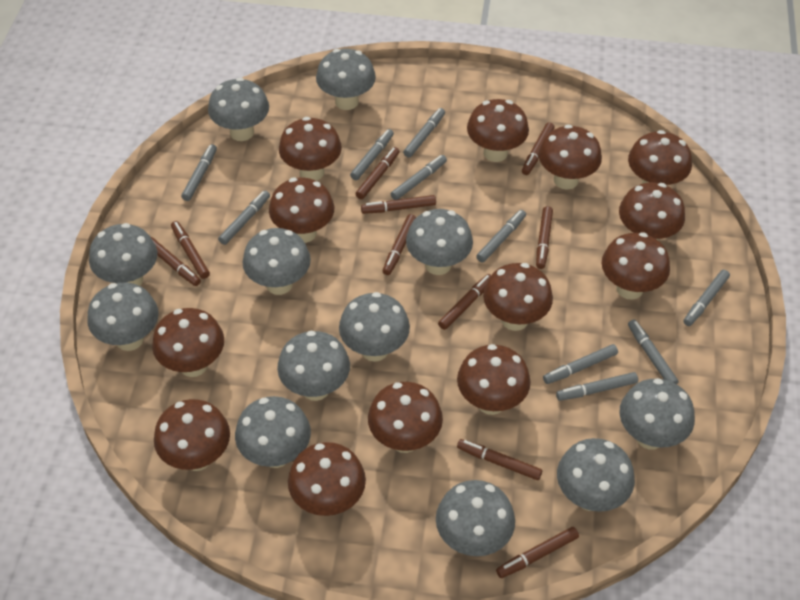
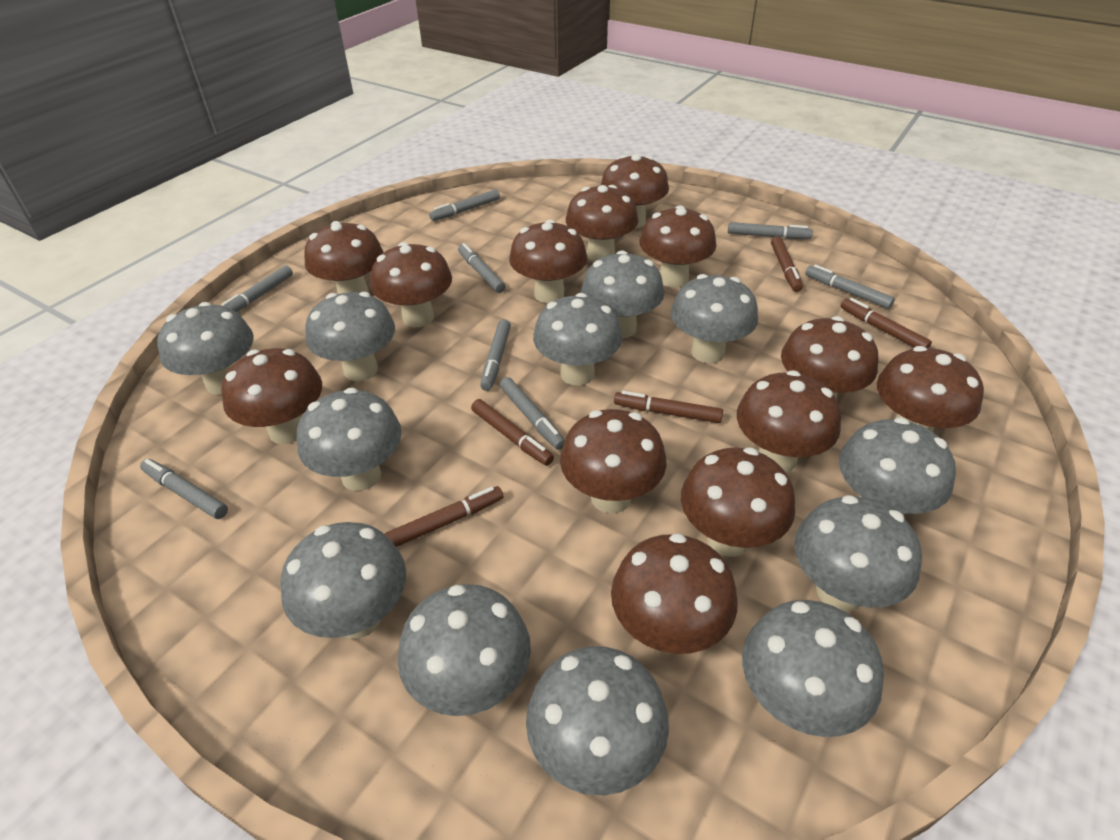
brown marker: 10 -> 5
grey marker: 10 -> 8

